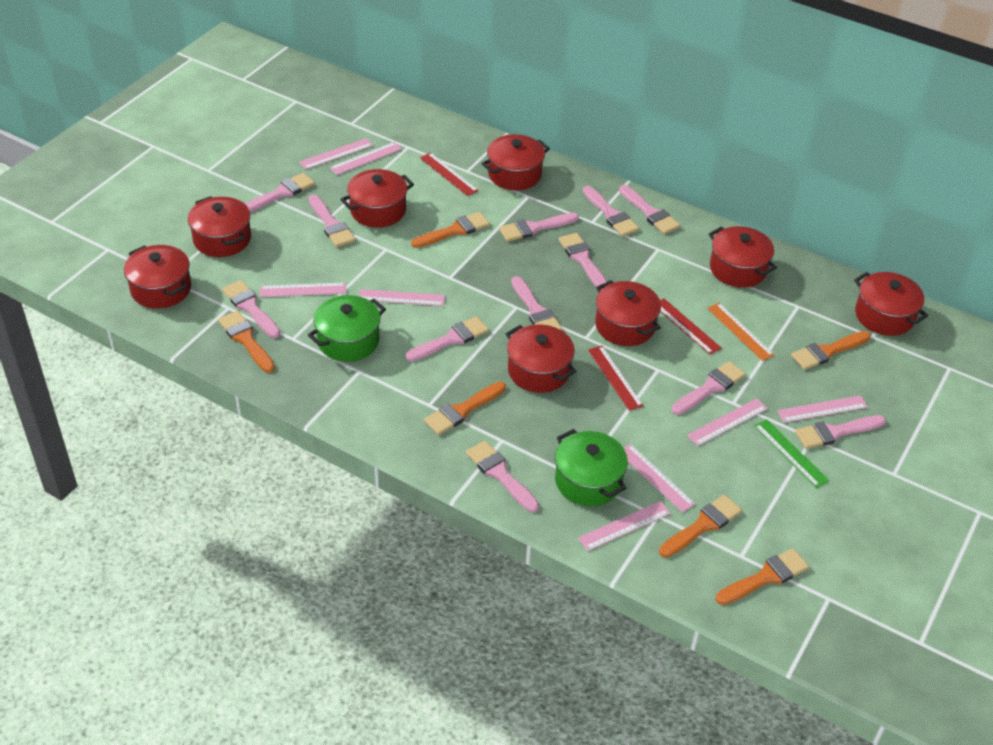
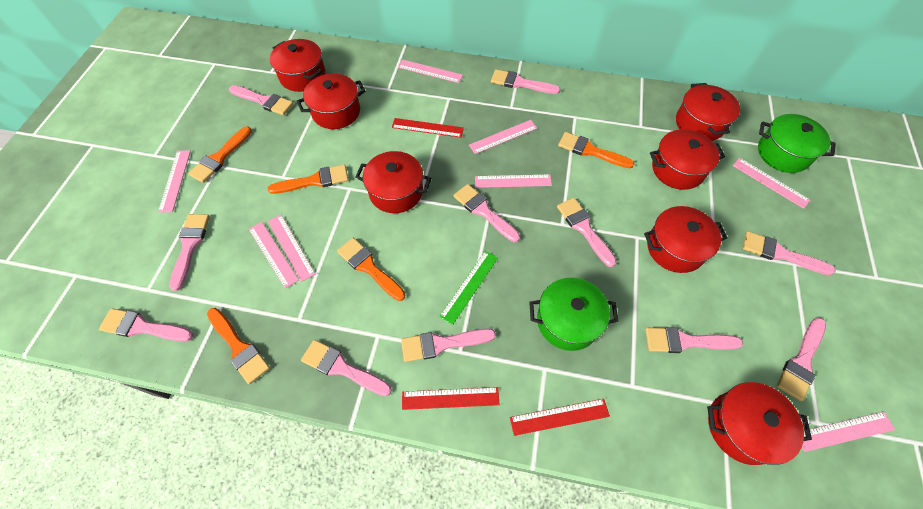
orange brush: 6 -> 5
orange ruler: 1 -> 0
pink brush: 12 -> 11
red pot: 8 -> 7

